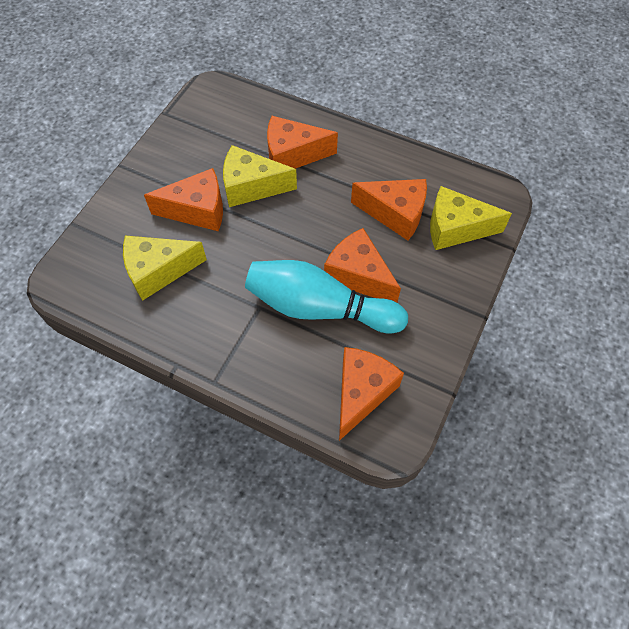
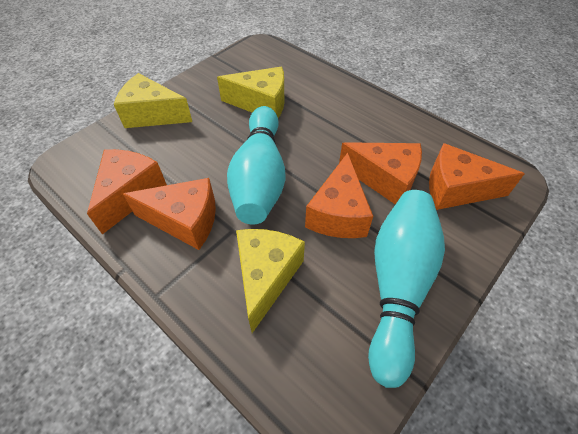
turquoise bowling pin: 1 -> 2

